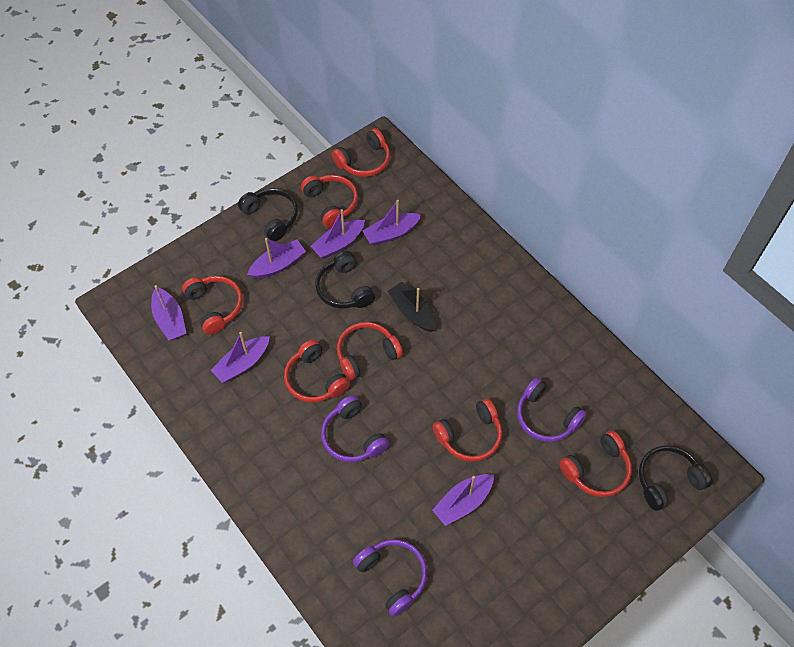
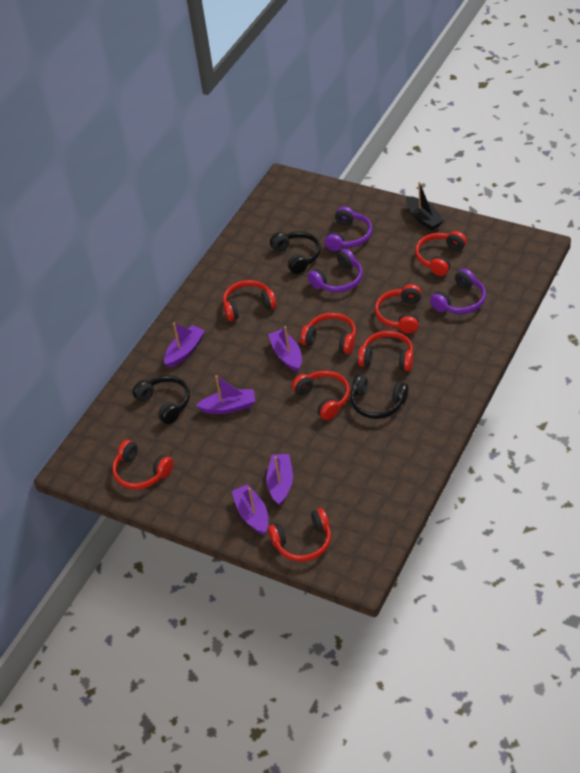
purple boat: 6 -> 5
red headphones: 7 -> 8

